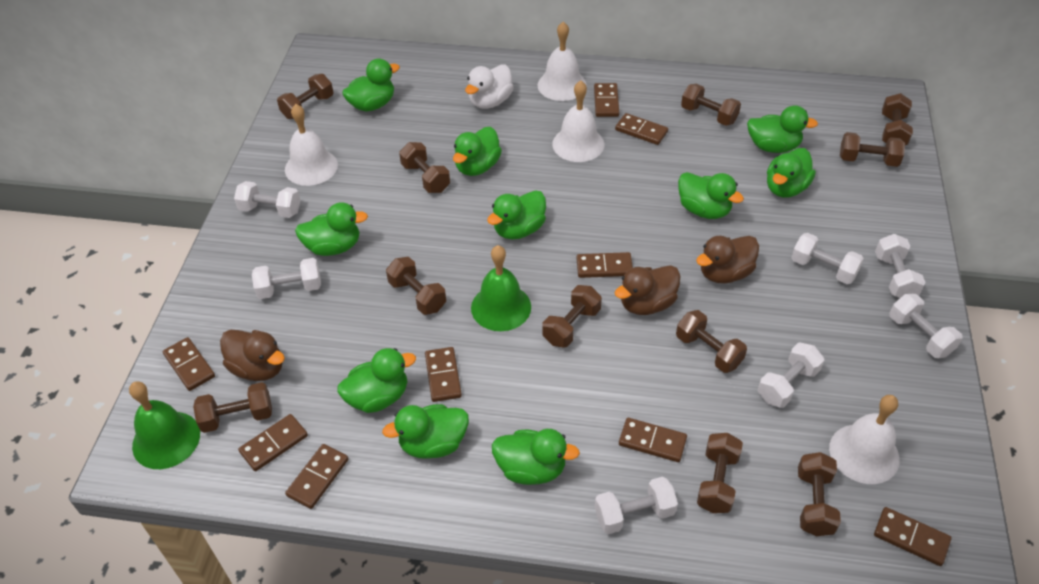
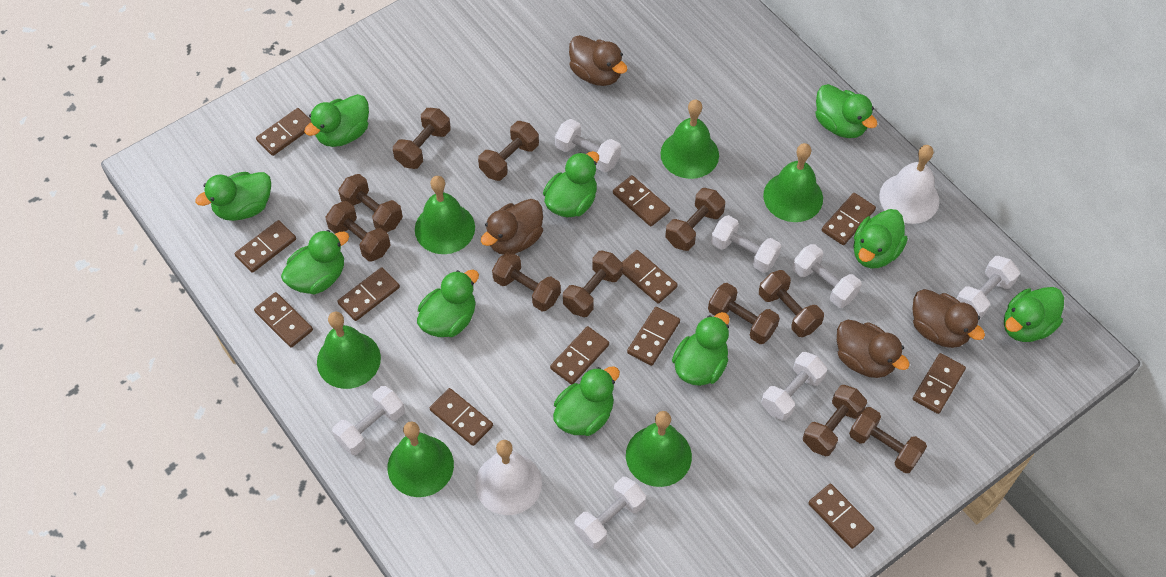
brown domino: 9 -> 12
brown duck: 3 -> 4
green bell: 2 -> 6
white bell: 4 -> 2
white duck: 1 -> 0

